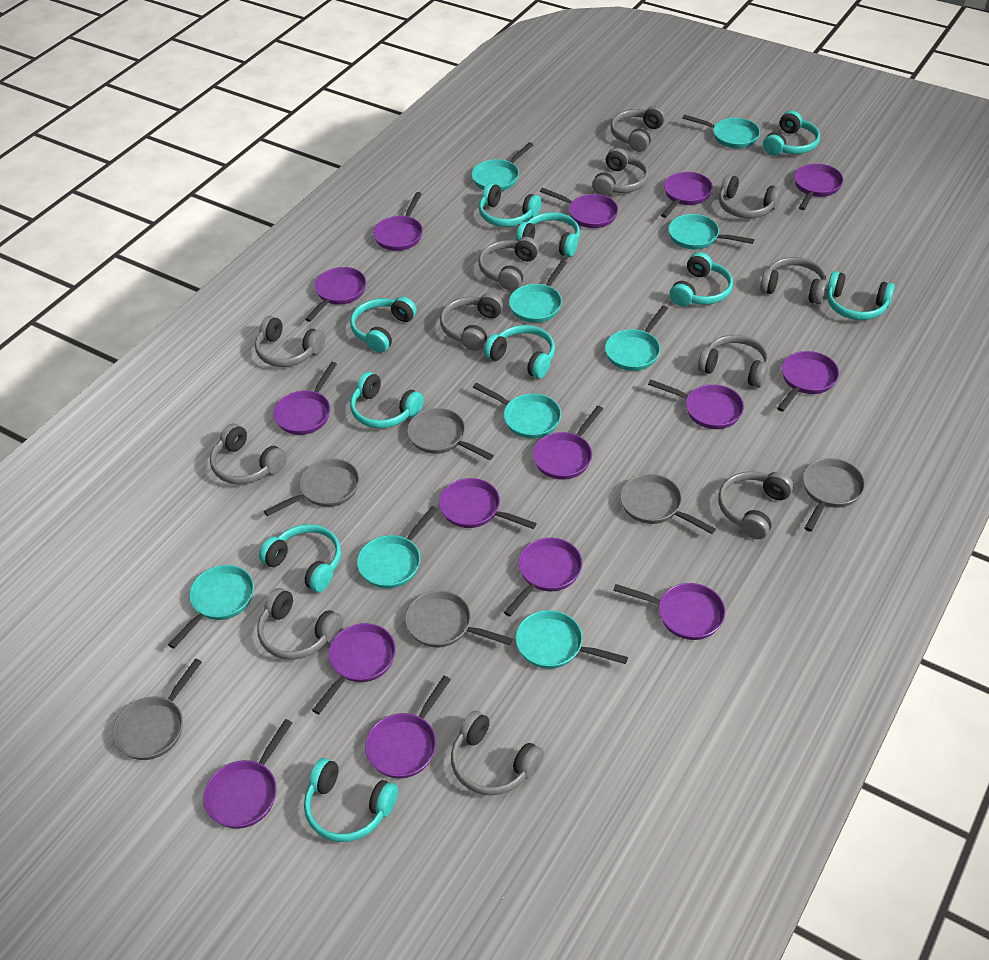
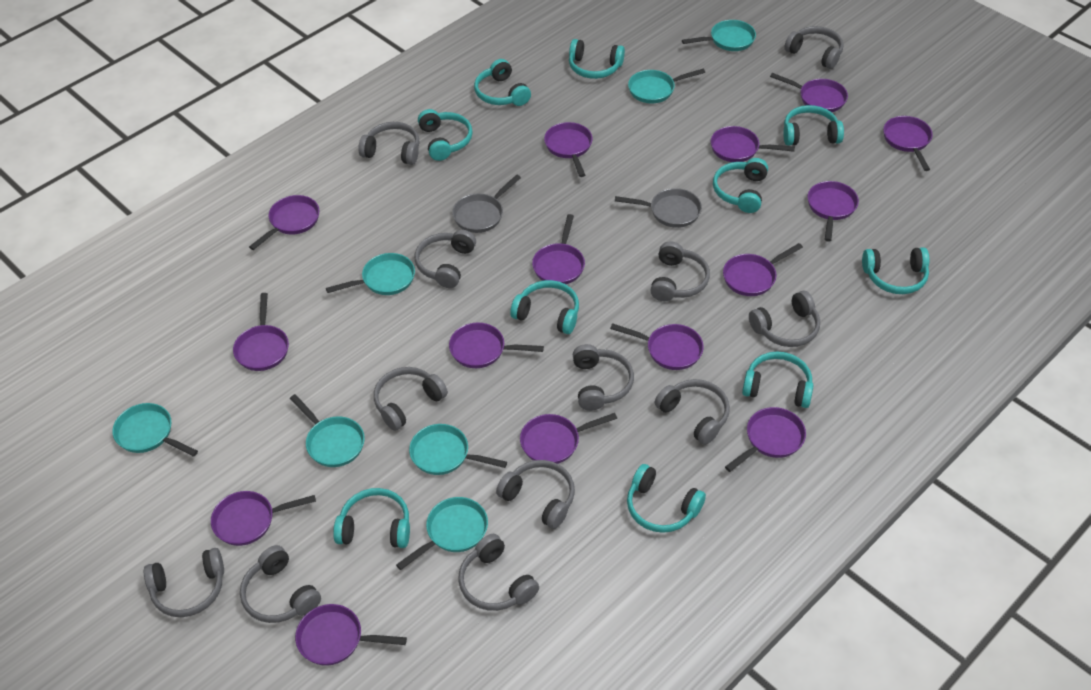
grey pan: 6 -> 2
turquoise pan: 9 -> 7

